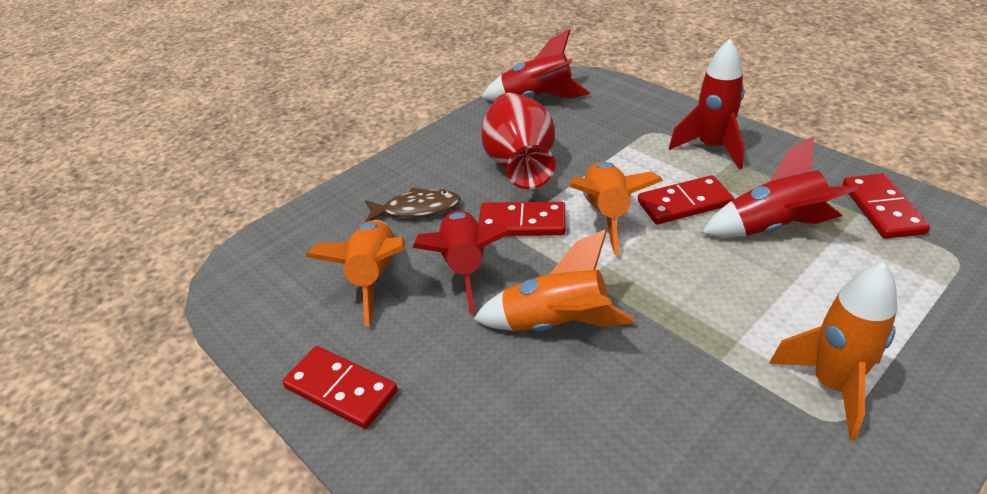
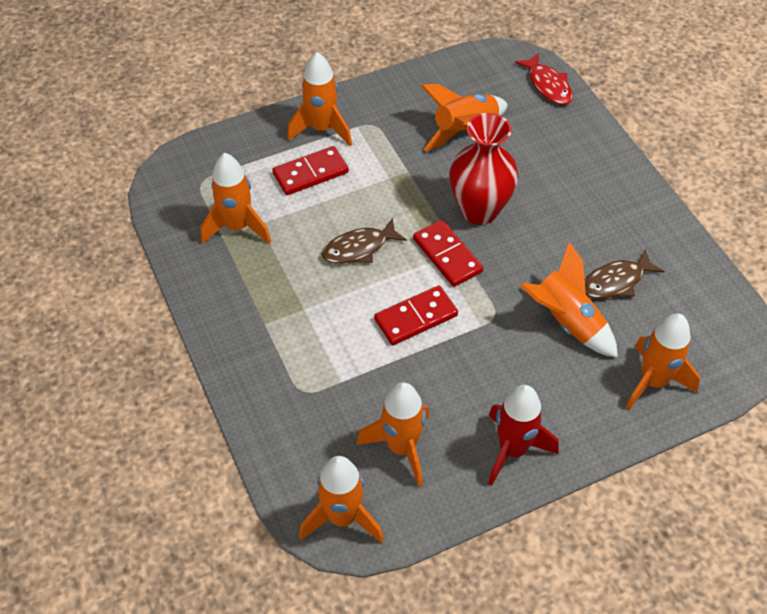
brown fish: 1 -> 2
orange rocket: 4 -> 7
red domino: 4 -> 3
red fish: 0 -> 1
red rocket: 4 -> 1

